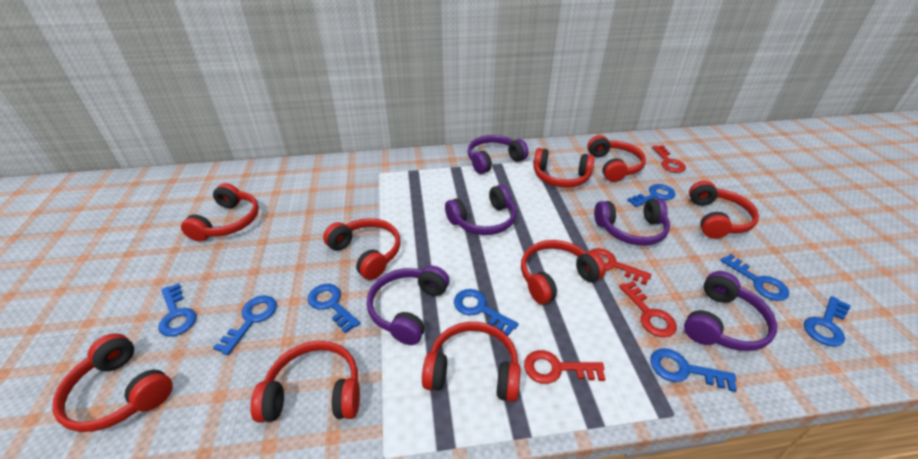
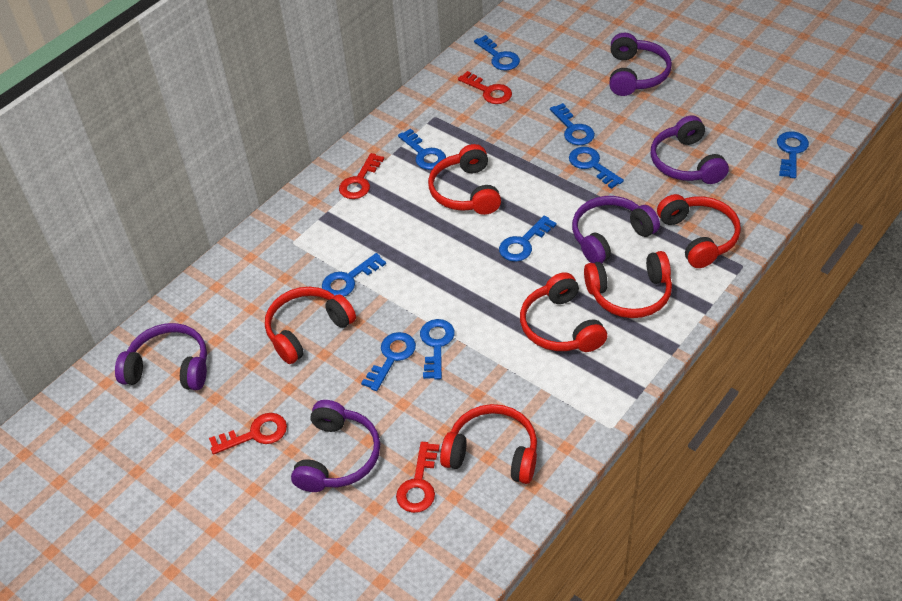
blue key: 8 -> 9
red headphones: 9 -> 6

